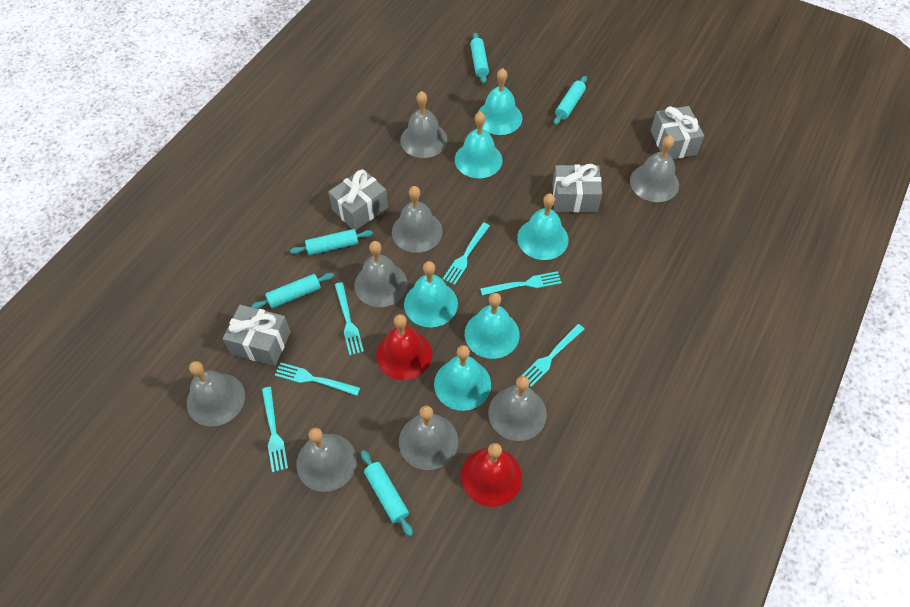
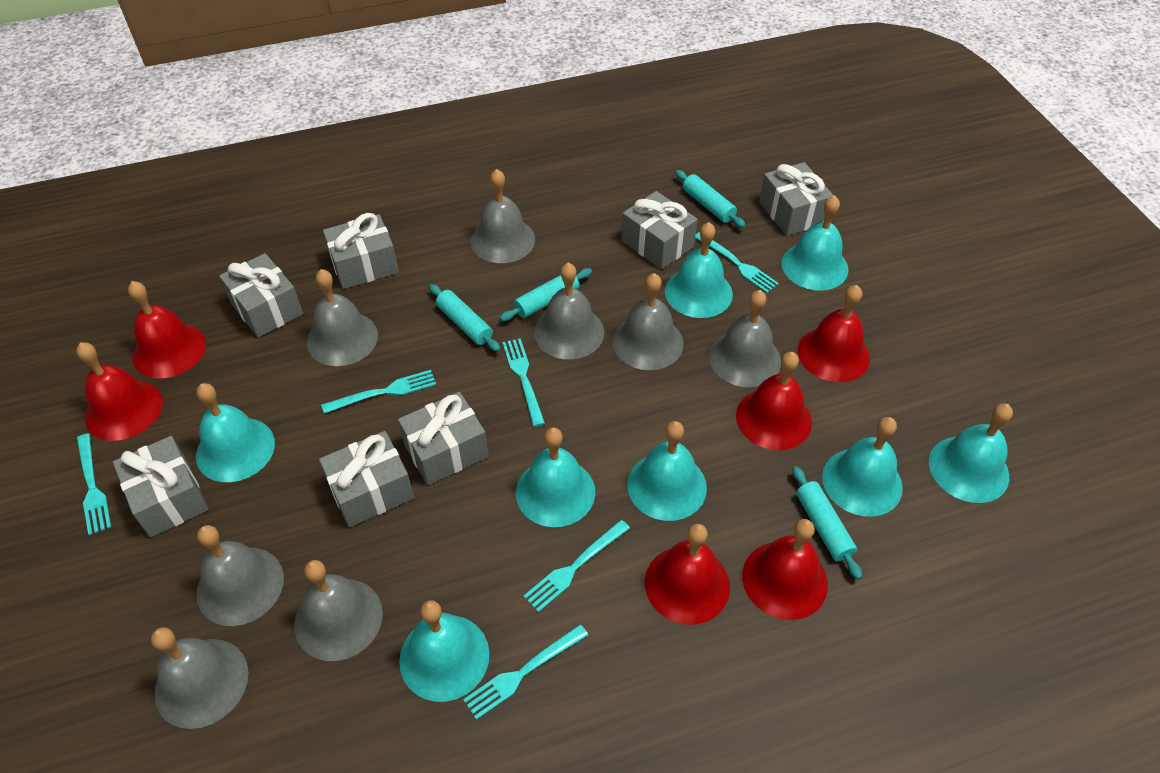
grey gift: 4 -> 7
red bell: 2 -> 6
turquoise bell: 6 -> 8
turquoise rolling pin: 5 -> 4

